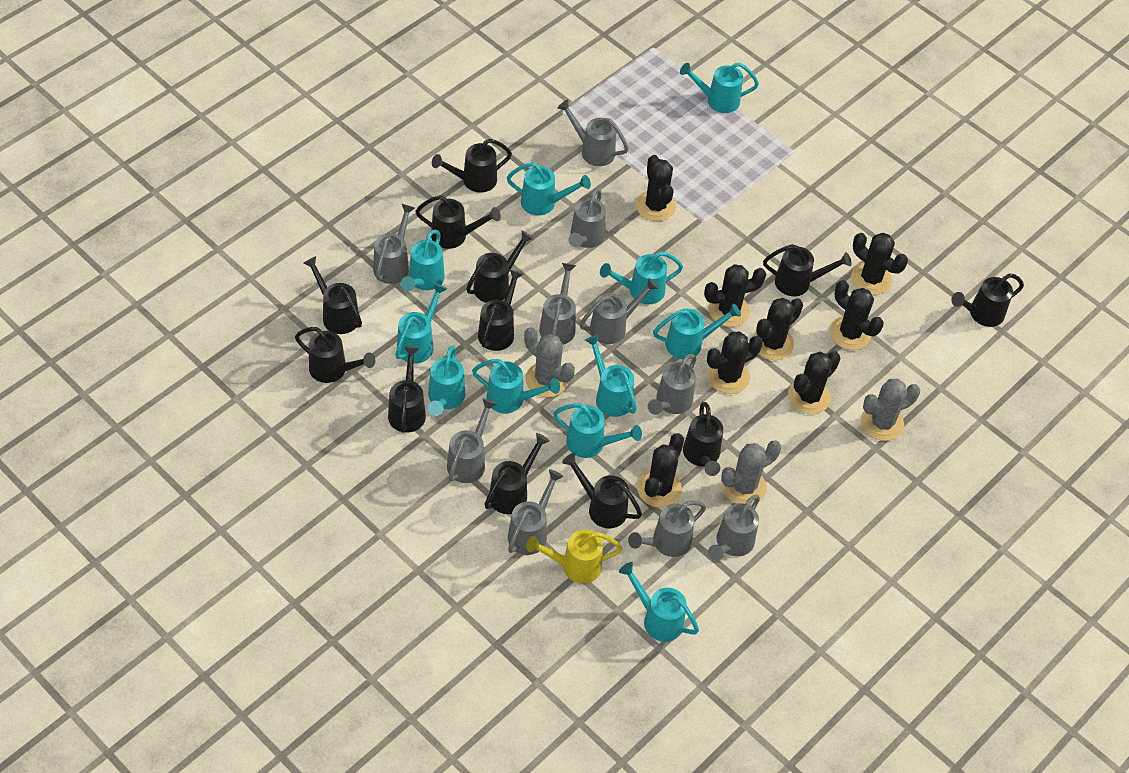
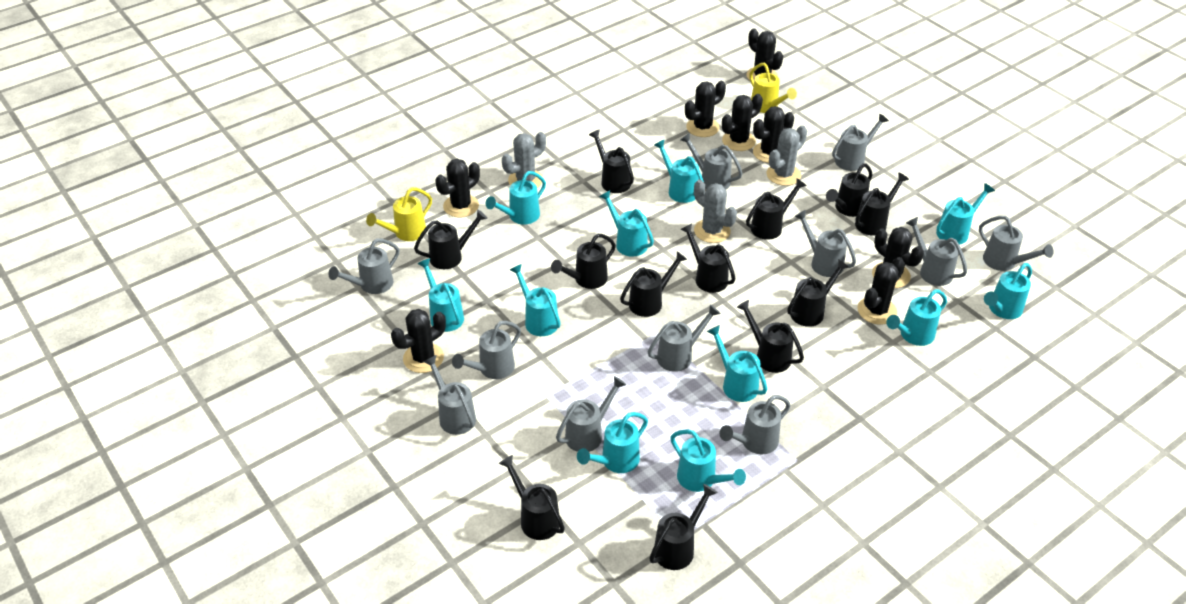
grey watering can: 10 -> 11
yellow watering can: 1 -> 2

